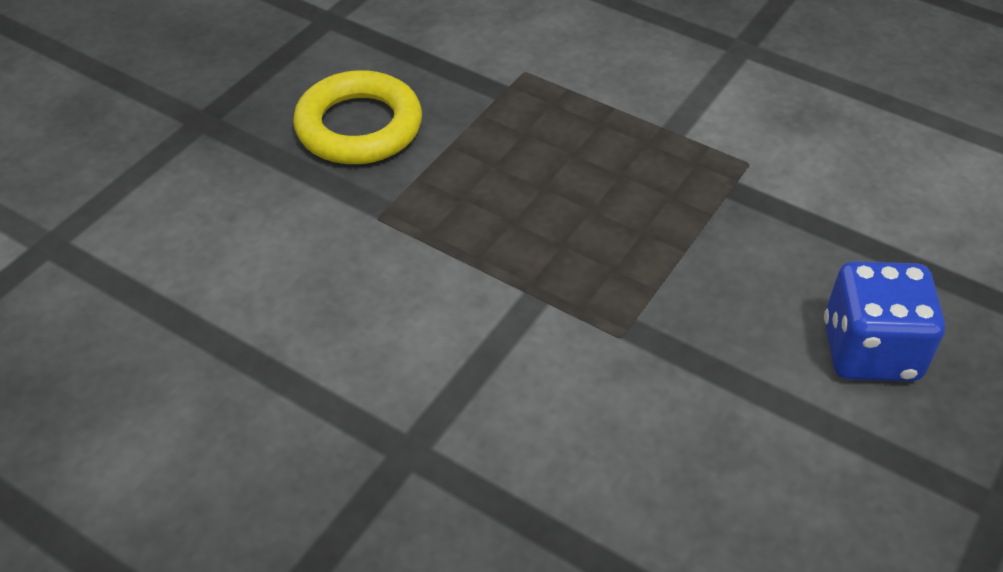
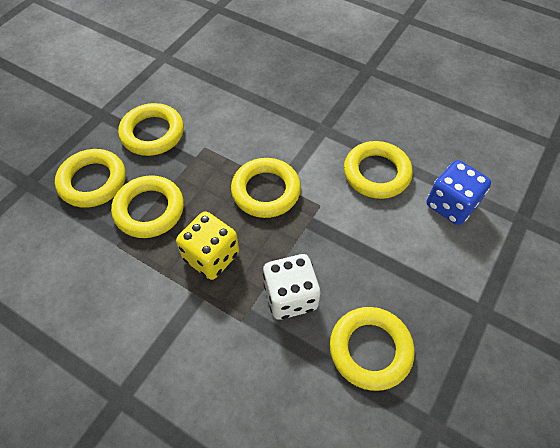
white dice: 0 -> 1
yellow dice: 0 -> 1
yellow ring: 1 -> 6

